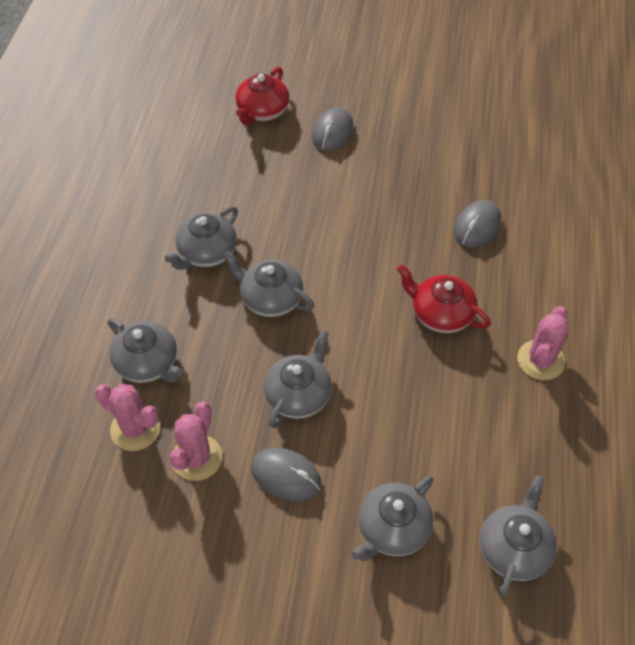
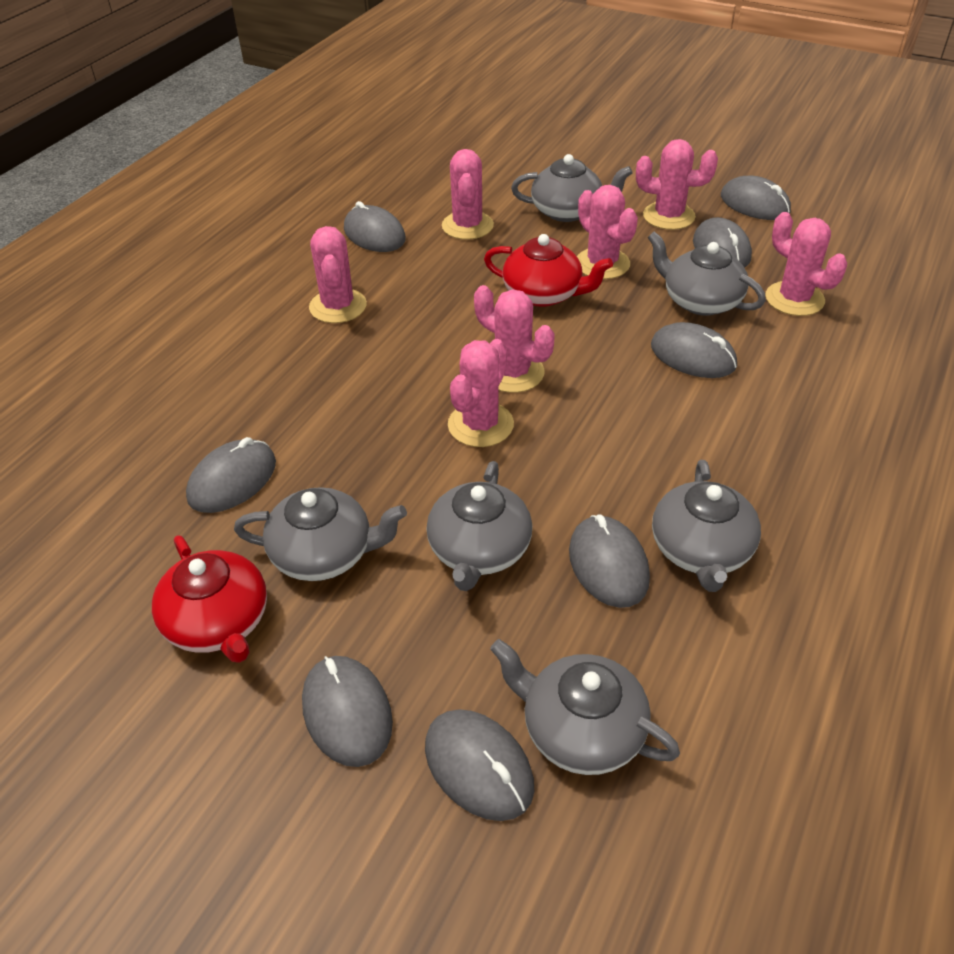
grey mouse: 3 -> 8
pink cactus: 3 -> 7

